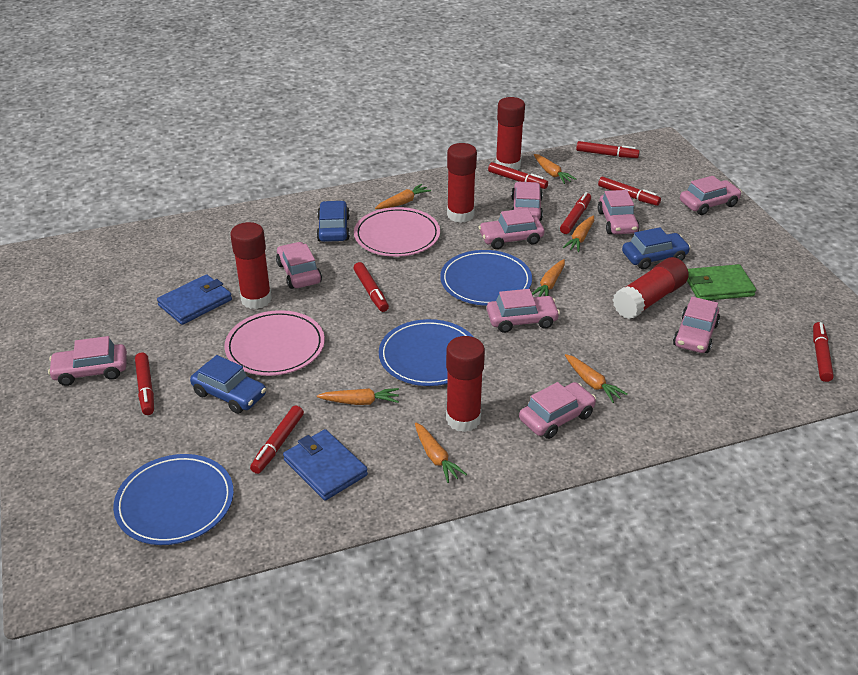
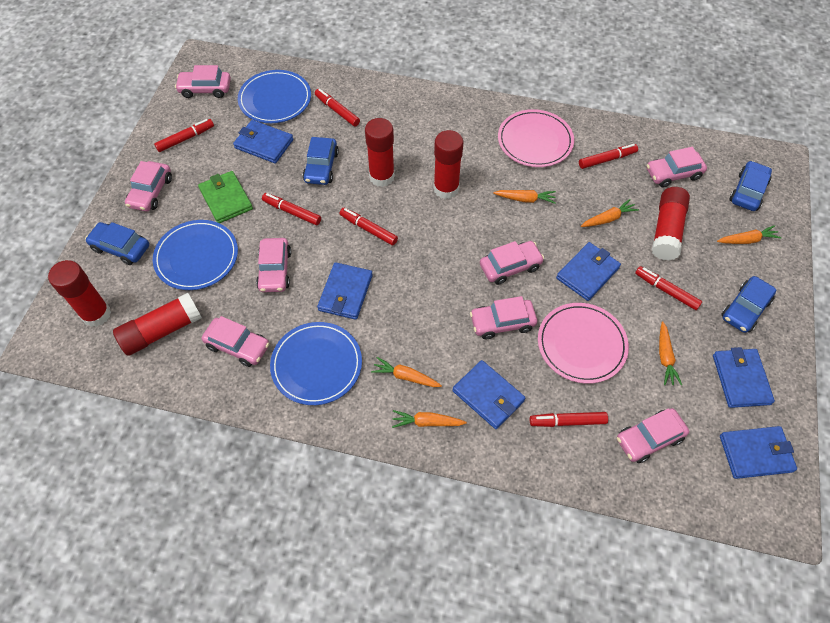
blue car: 3 -> 4
blue wallet: 2 -> 6
orange carrot: 7 -> 6
pink car: 9 -> 8
red marker: 8 -> 7

